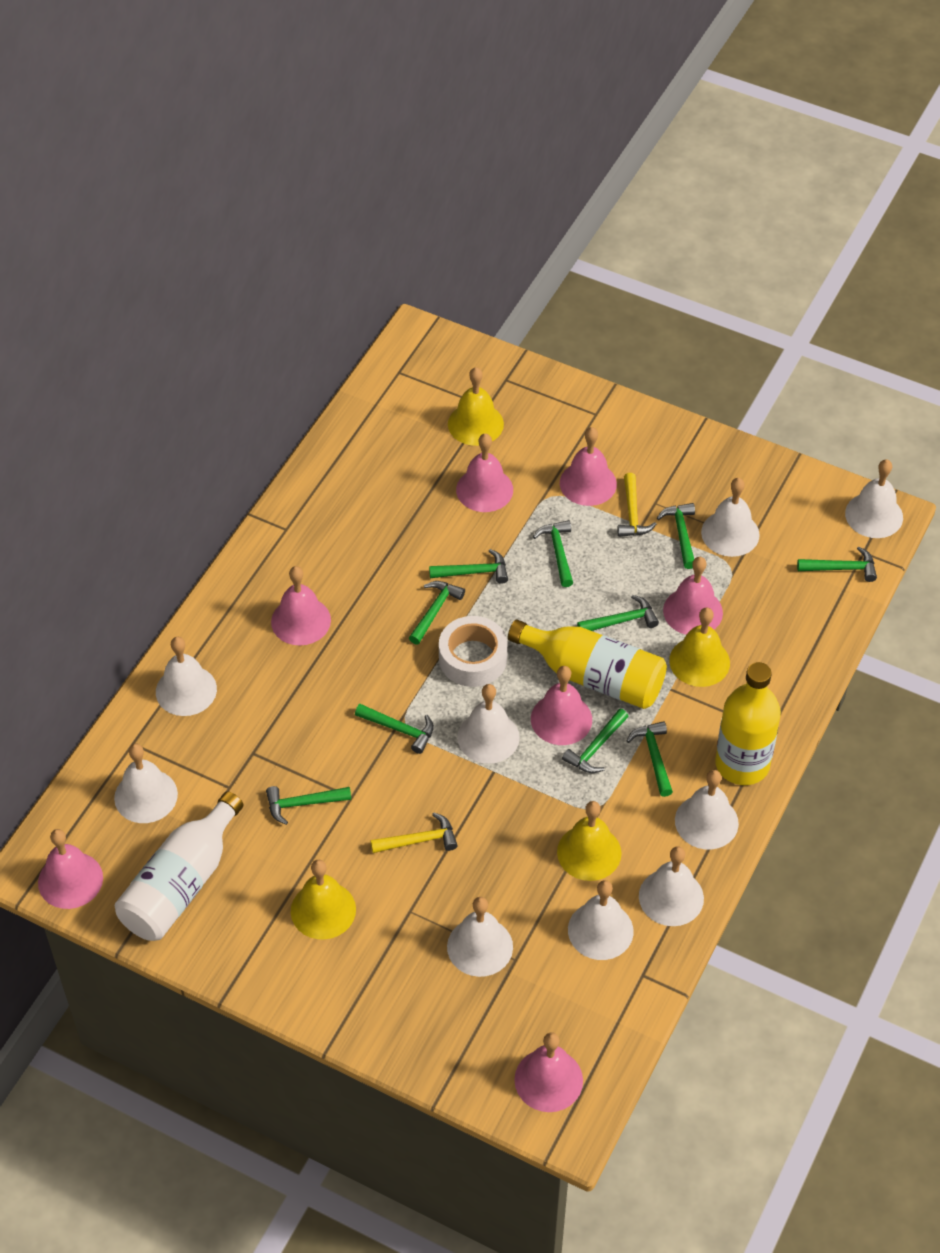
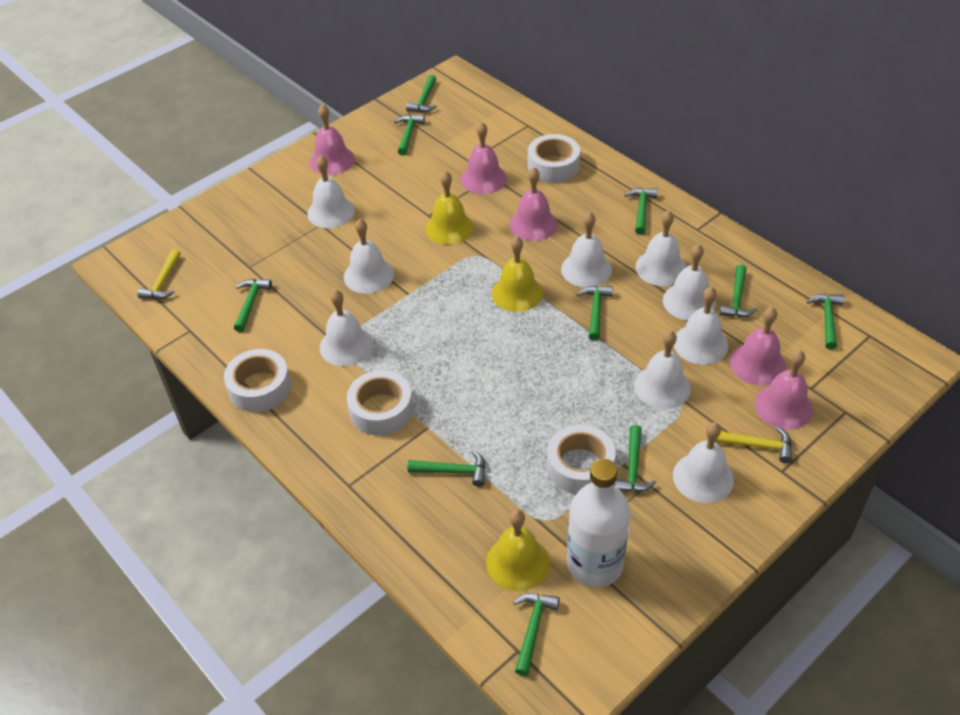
pink bell: 7 -> 5
white tape: 1 -> 4
yellow bell: 4 -> 3
yellow bottle: 2 -> 0

